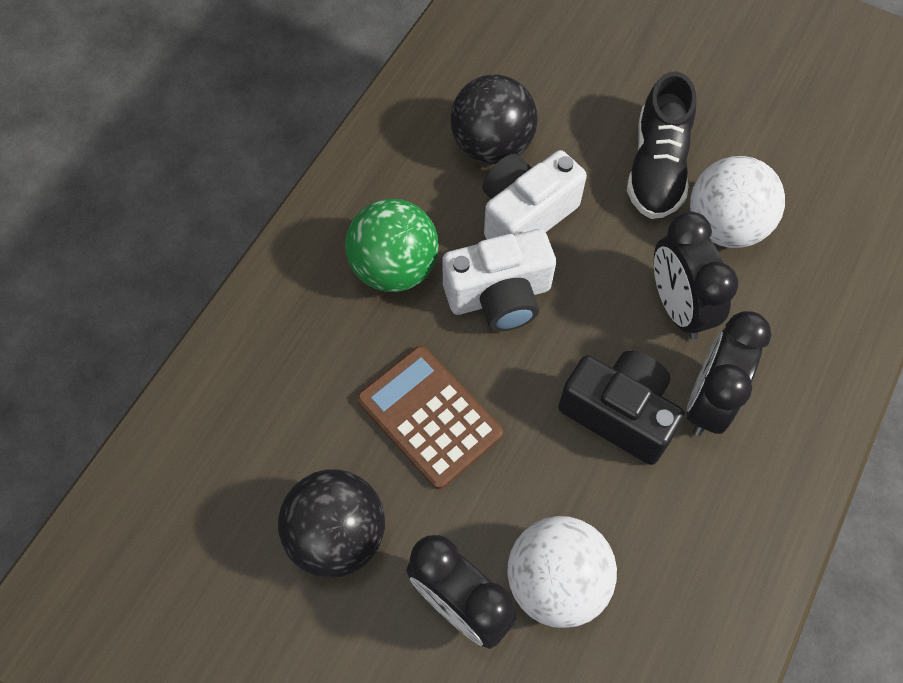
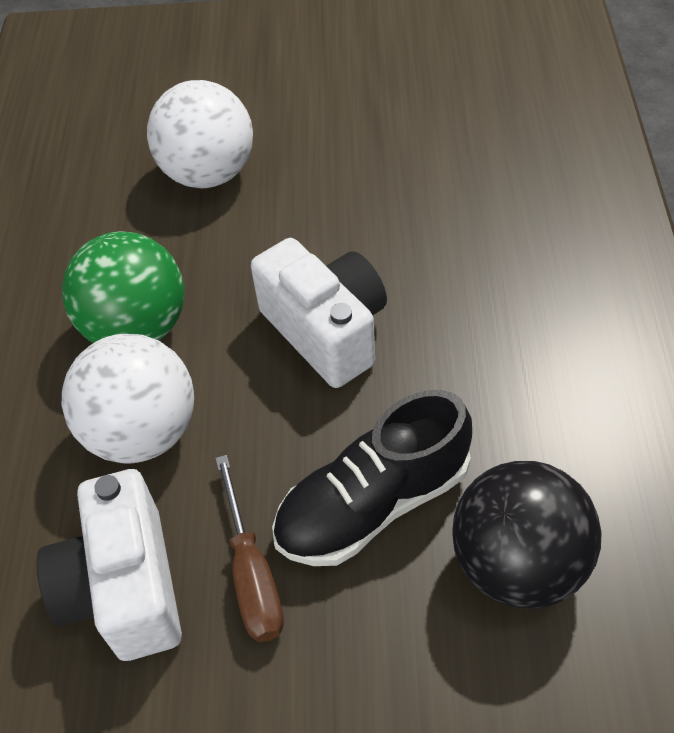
black ball: 2 -> 1
black camera: 1 -> 0
black clock: 3 -> 0
brown calculator: 1 -> 0
brown screwdriver: 0 -> 1

